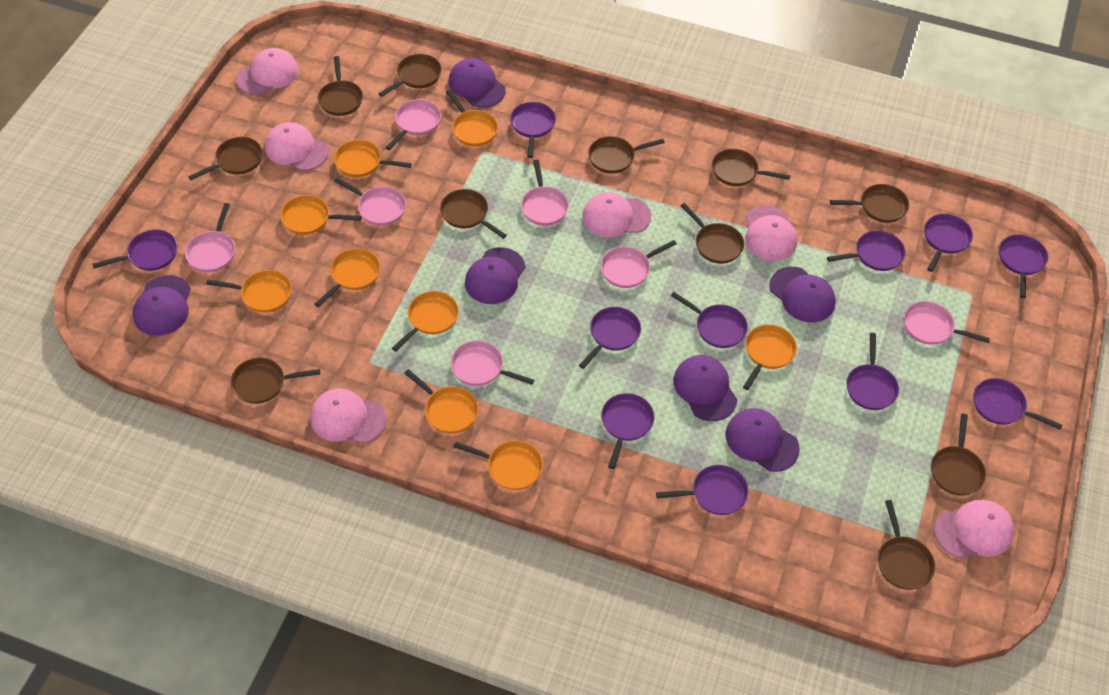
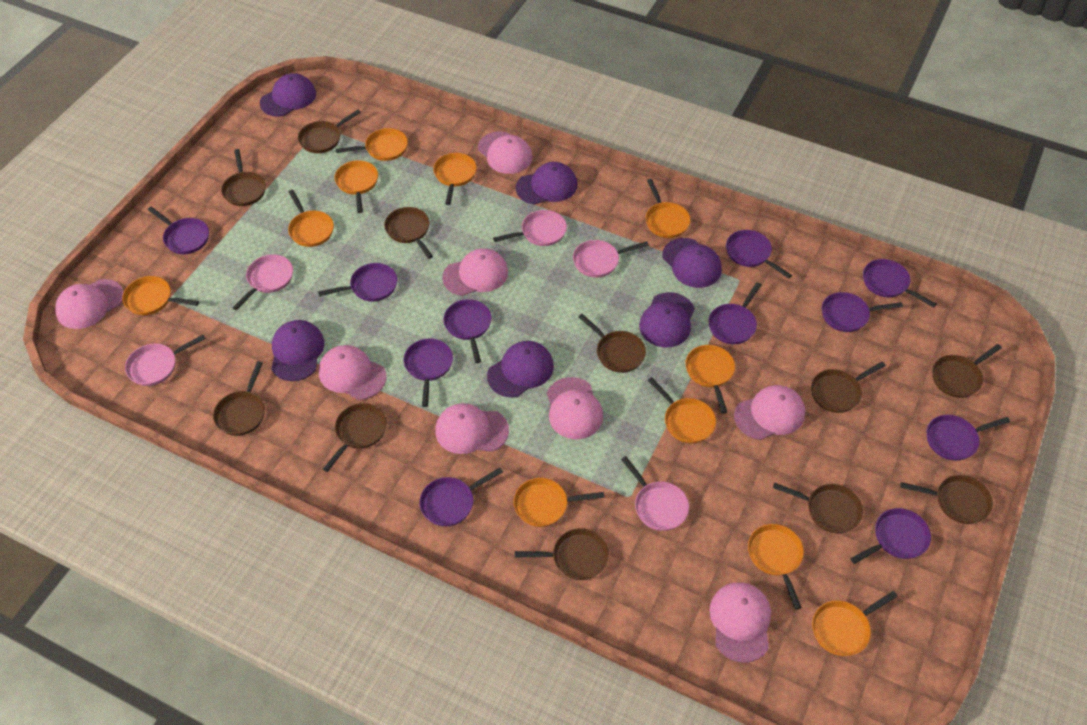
orange pan: 9 -> 11
pink cap: 6 -> 8
pink pan: 7 -> 5

